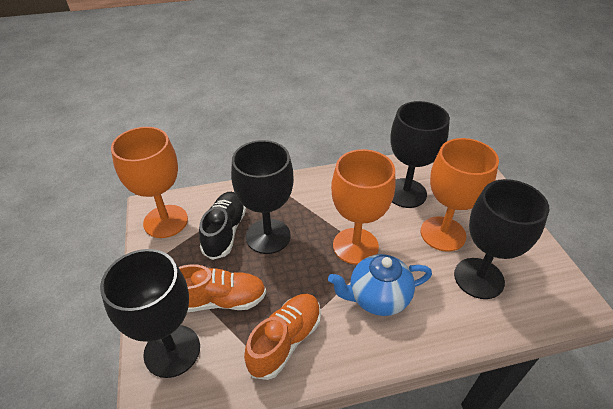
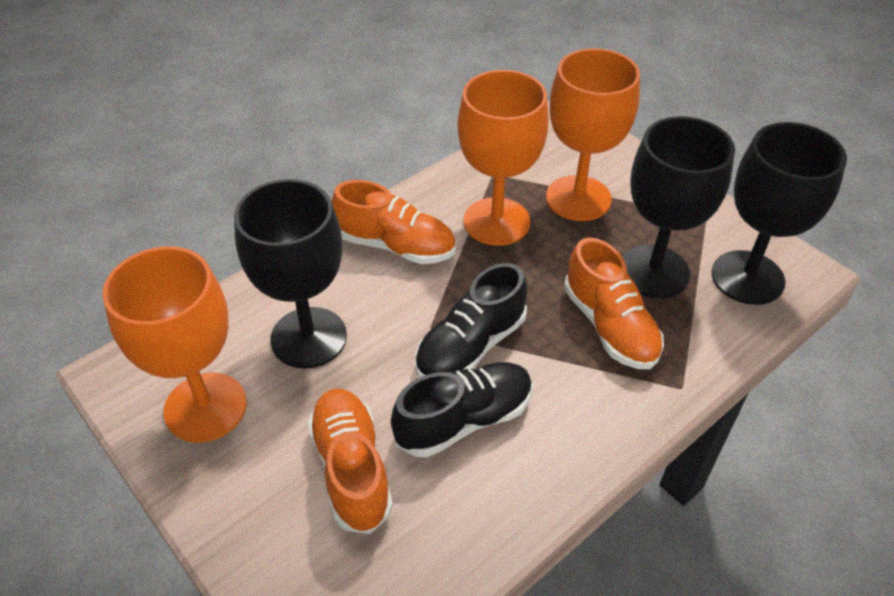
black goblet: 4 -> 3
black shoe: 1 -> 2
blue teapot: 1 -> 0
orange shoe: 2 -> 3

